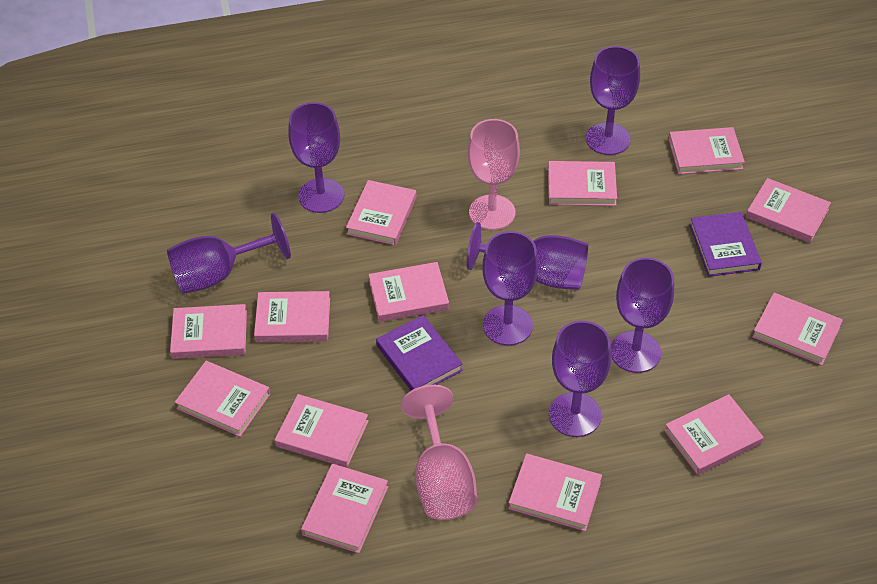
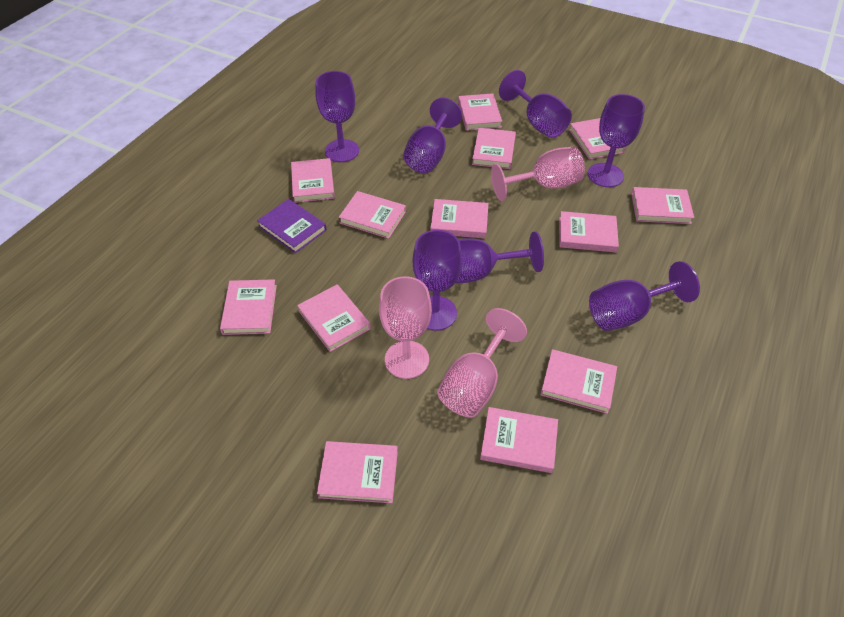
pink goblet: 2 -> 3
purple book: 2 -> 1

